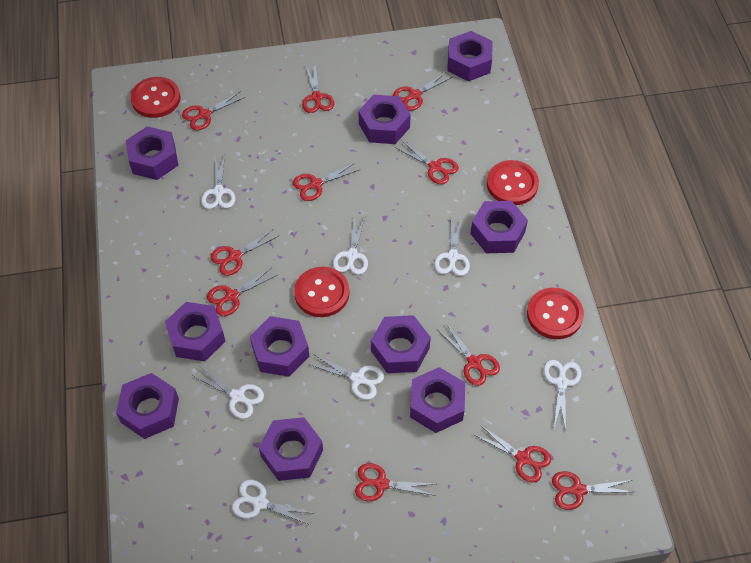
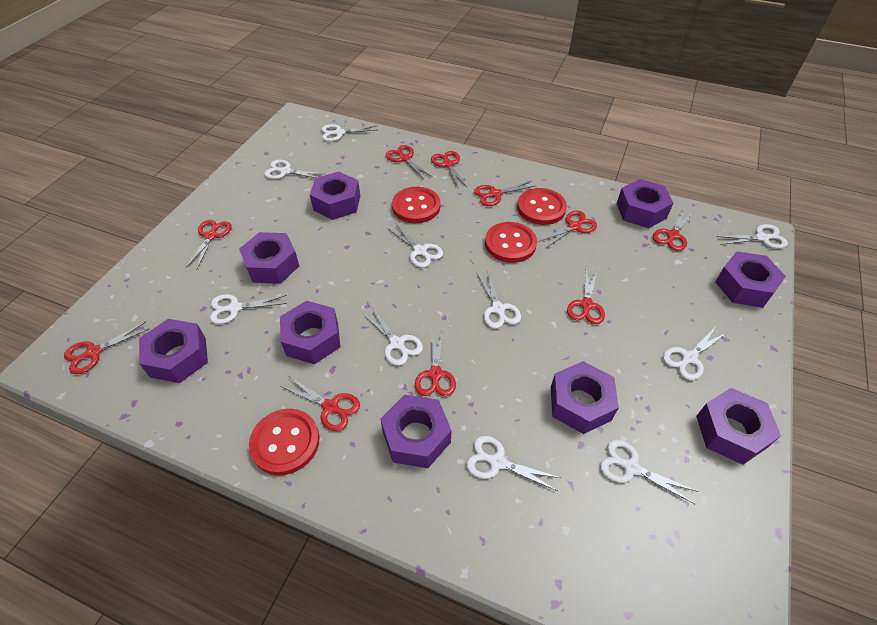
purple nut: 10 -> 9
red scissors: 11 -> 10
white scissors: 7 -> 10

